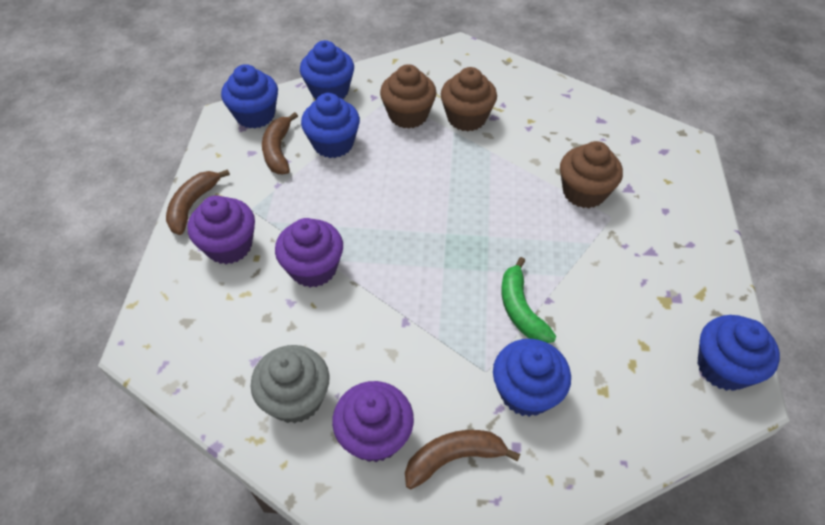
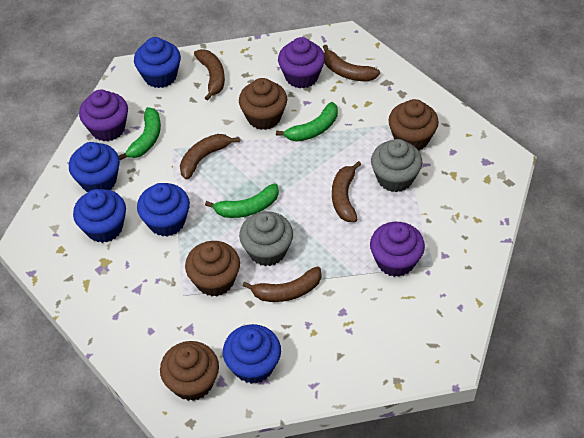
brown banana: 3 -> 5
brown cupcake: 3 -> 4
green banana: 1 -> 3
grey cupcake: 1 -> 2

